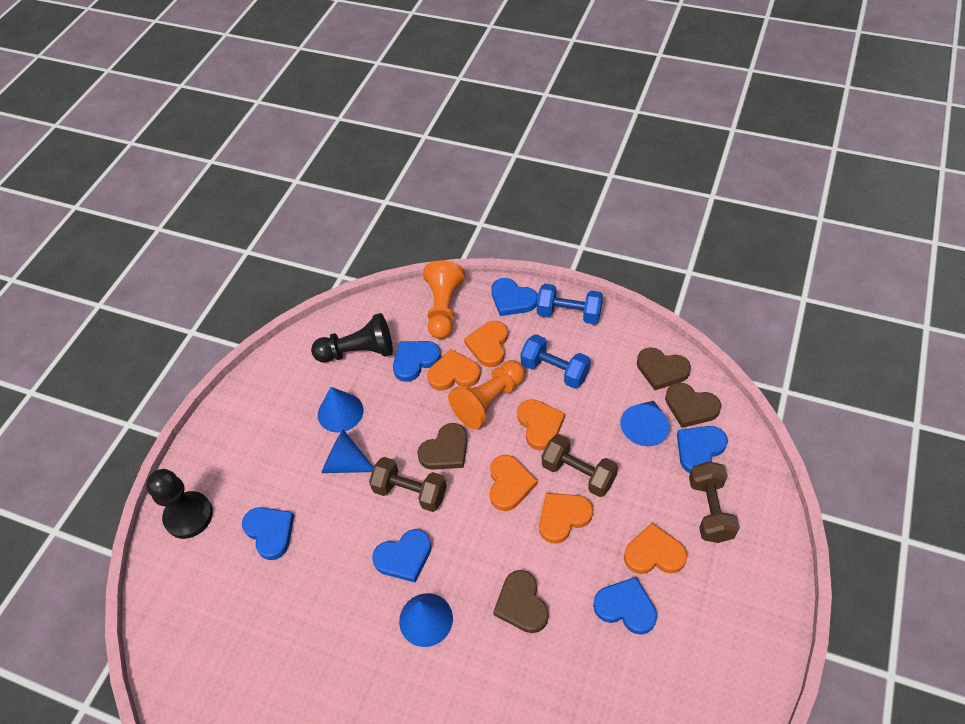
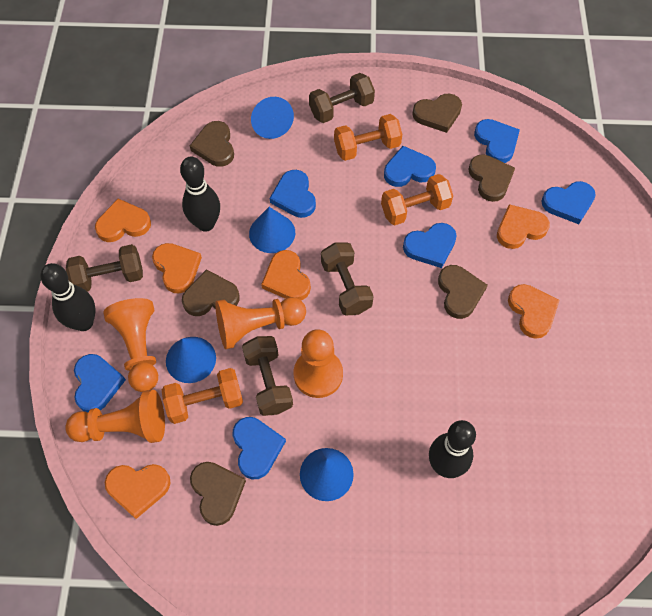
black bowling pin: 0 -> 3
black pawn: 2 -> 0
blue dumbbell: 2 -> 0
blue heart: 6 -> 7
brown dumbbell: 3 -> 4
brown heart: 4 -> 6
orange dumbbell: 0 -> 3
orange pawn: 2 -> 4

